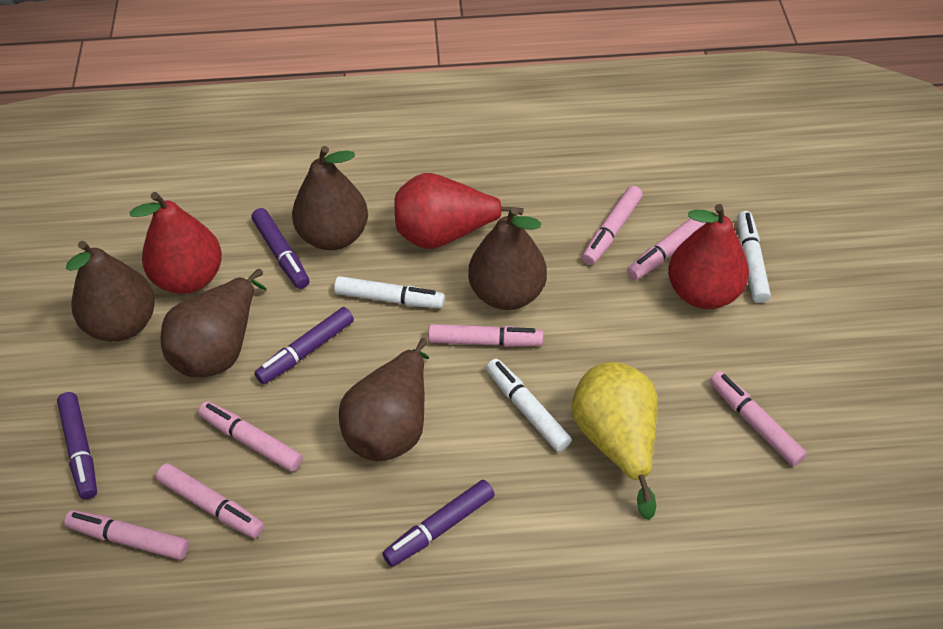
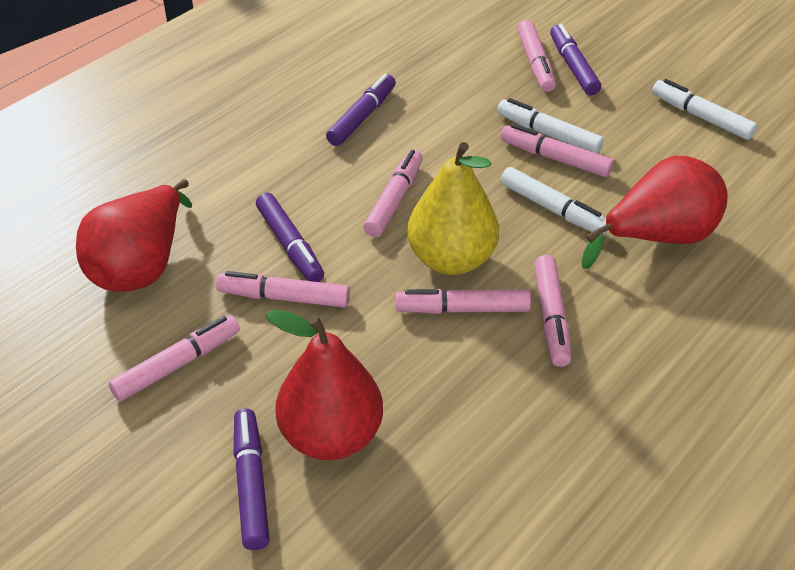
brown pear: 5 -> 0

